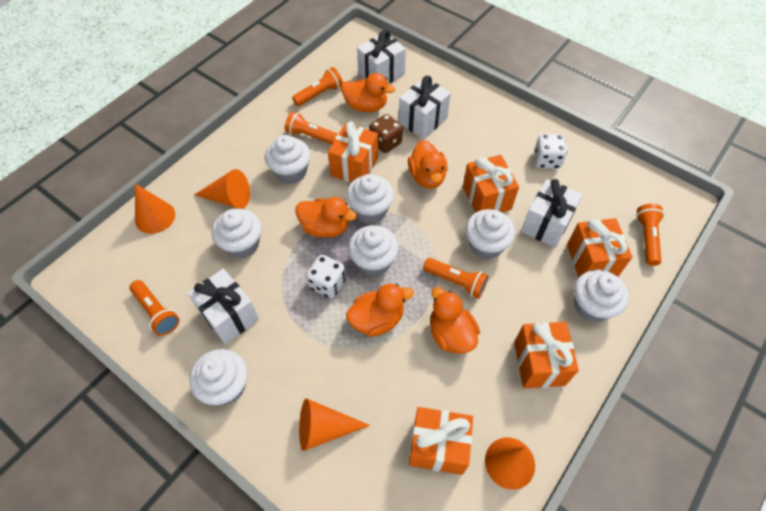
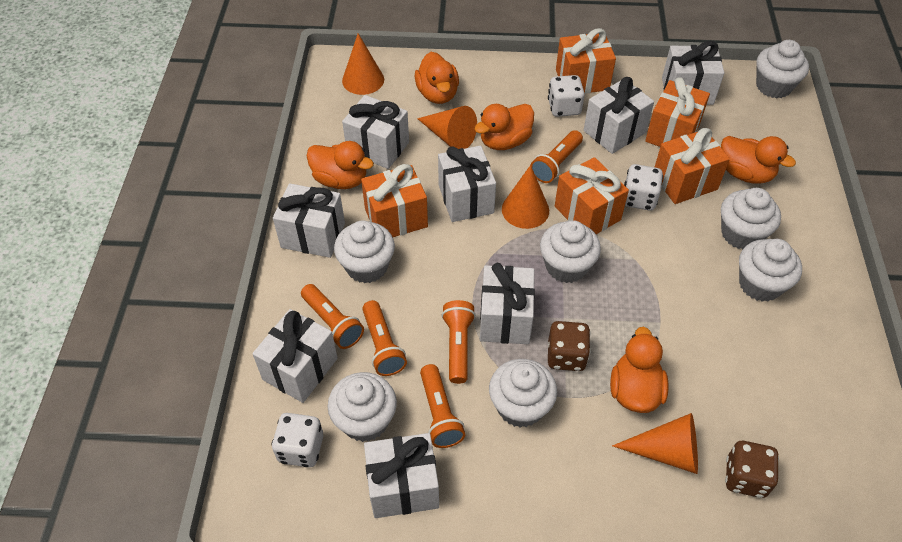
brown dice: 1 -> 2
white dice: 2 -> 3
white gift: 4 -> 8

